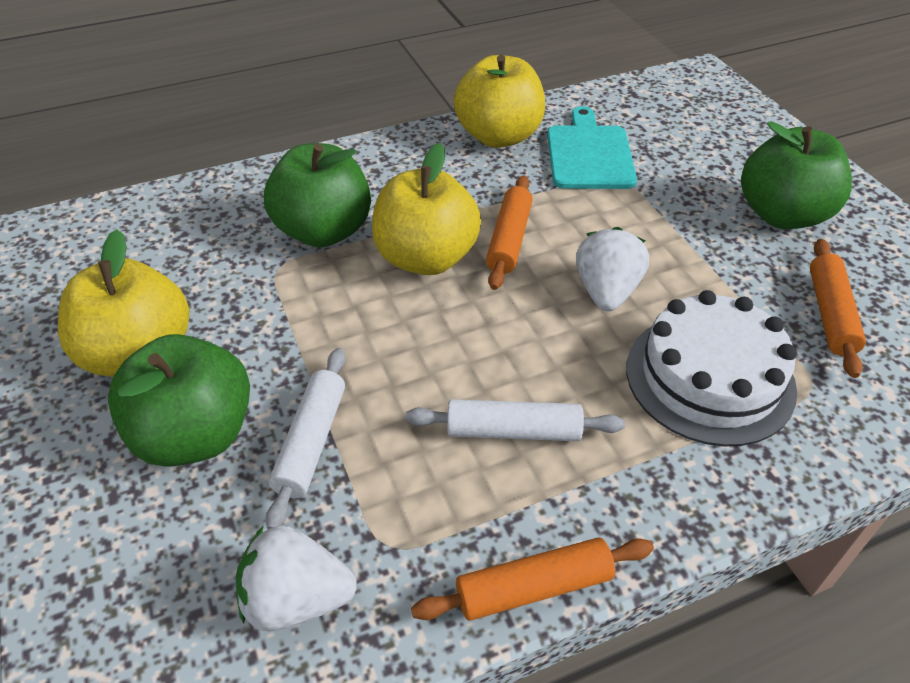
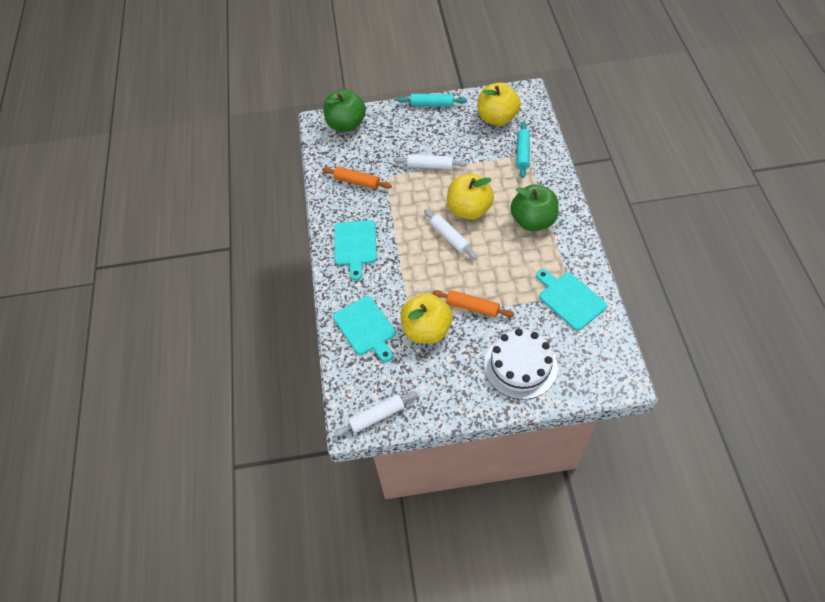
green apple: 3 -> 2
orange rolling pin: 3 -> 2
turquoise cutting board: 1 -> 3
turquoise rolling pin: 0 -> 2
white rolling pin: 2 -> 3
white strawberry: 2 -> 0

